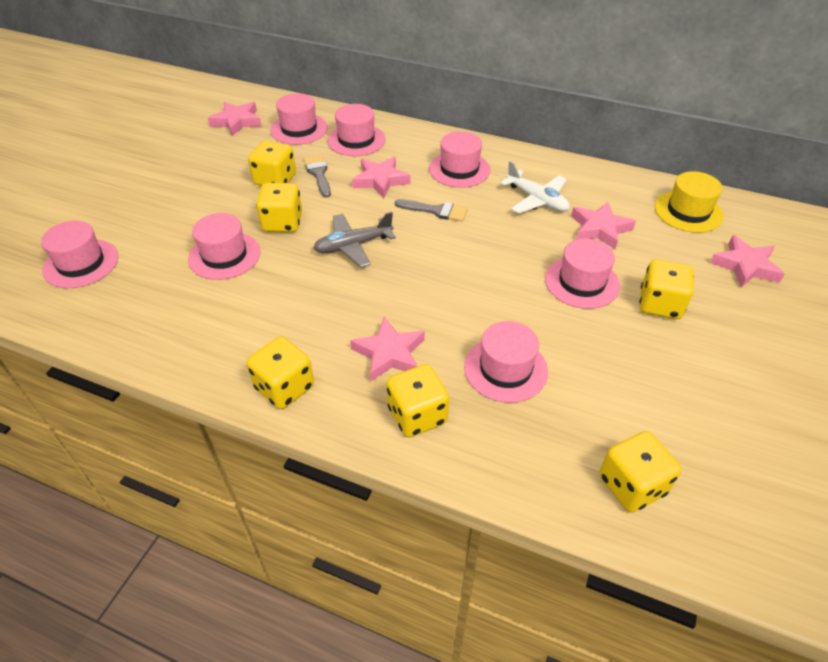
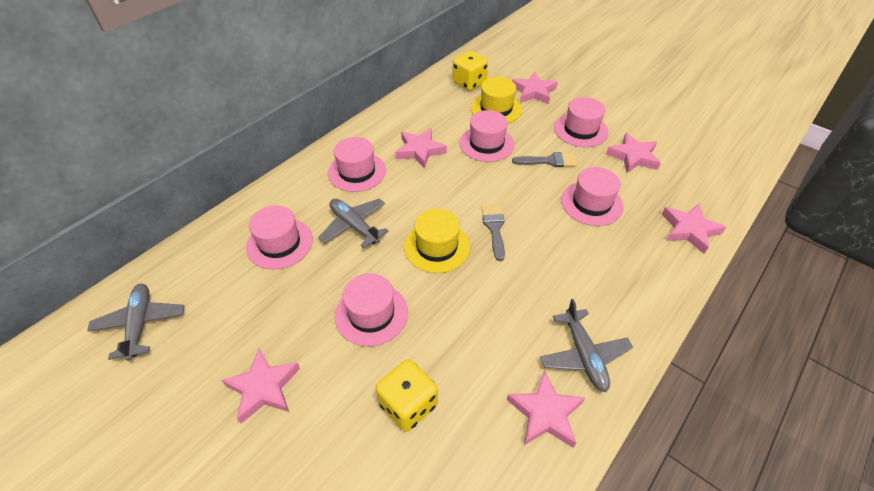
grey plane: 1 -> 3
pink hat: 7 -> 6
pink star: 5 -> 6
white plane: 1 -> 0
yellow dice: 6 -> 2
yellow hat: 1 -> 2

